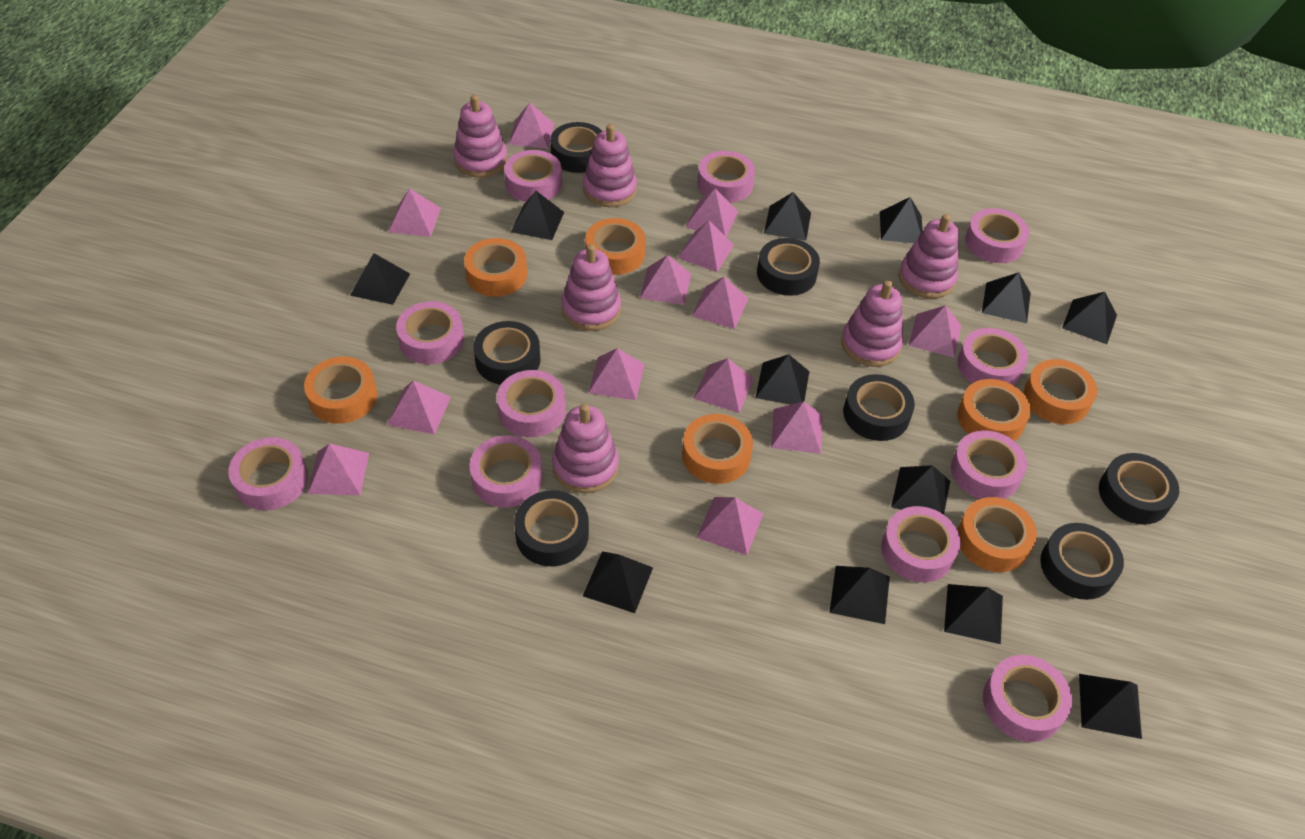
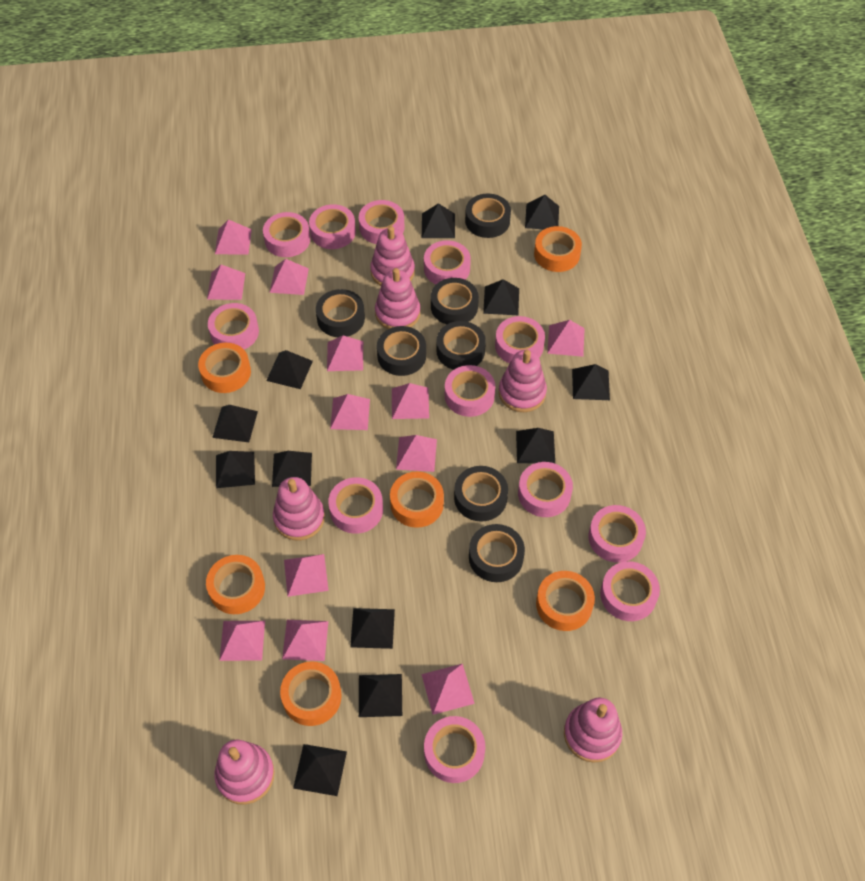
orange tape: 7 -> 6
pink pyramid: 13 -> 12
pink tape: 11 -> 12

